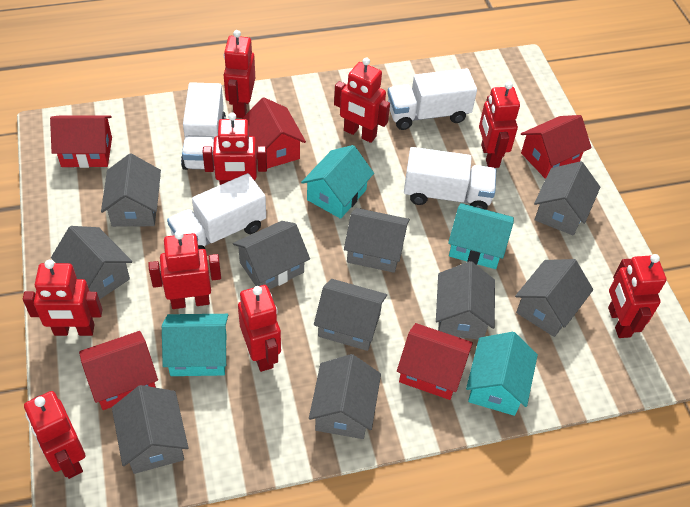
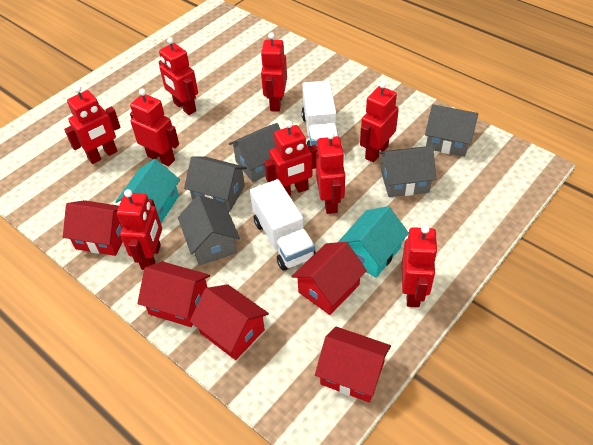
grey house: 10 -> 5
turquoise house: 4 -> 2
white truck: 4 -> 2

